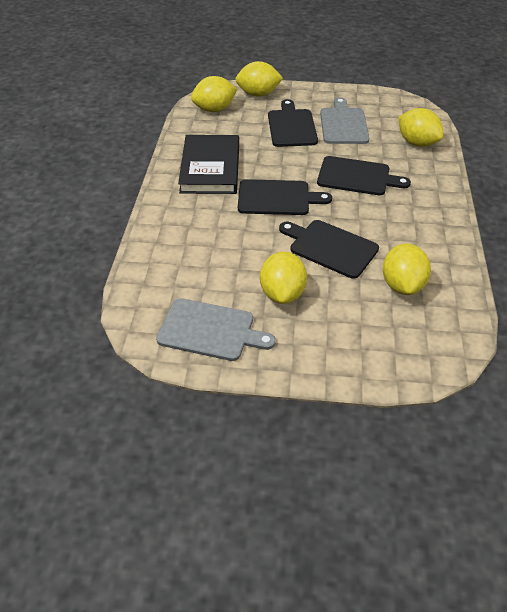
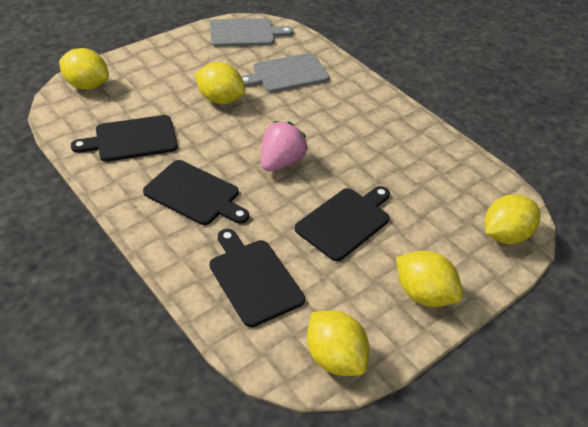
black book: 1 -> 0
pink strawberry: 0 -> 1

